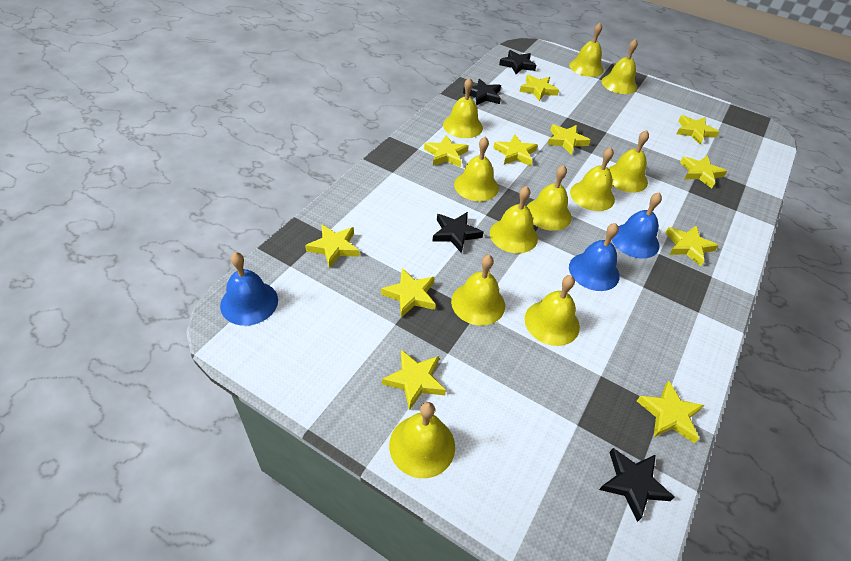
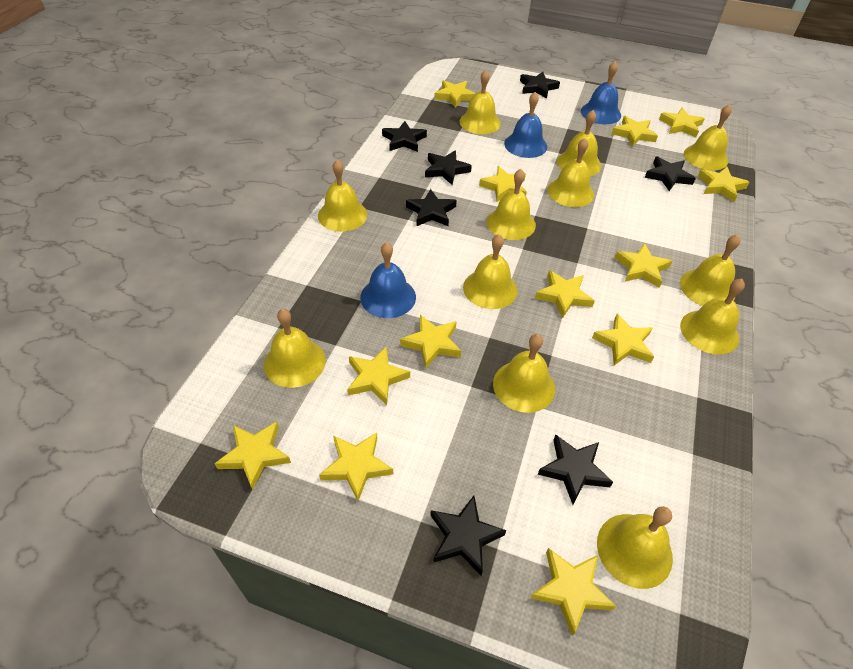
black star: 4 -> 7
yellow bell: 11 -> 12
yellow star: 11 -> 13

